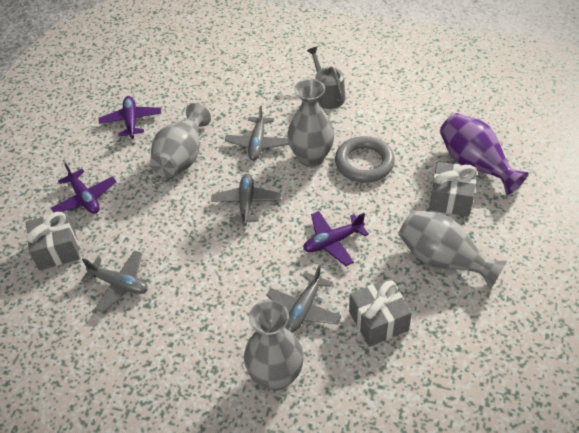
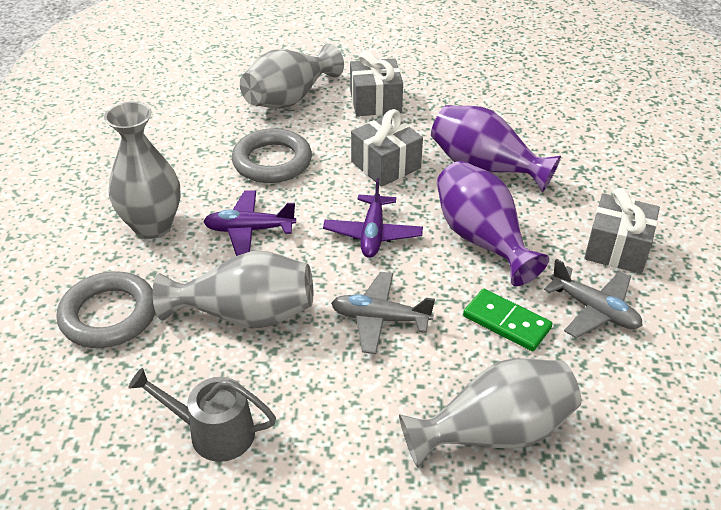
green domino: 0 -> 1
grey plane: 4 -> 2
grey ring: 1 -> 2
purple plane: 3 -> 2
purple vase: 1 -> 2

